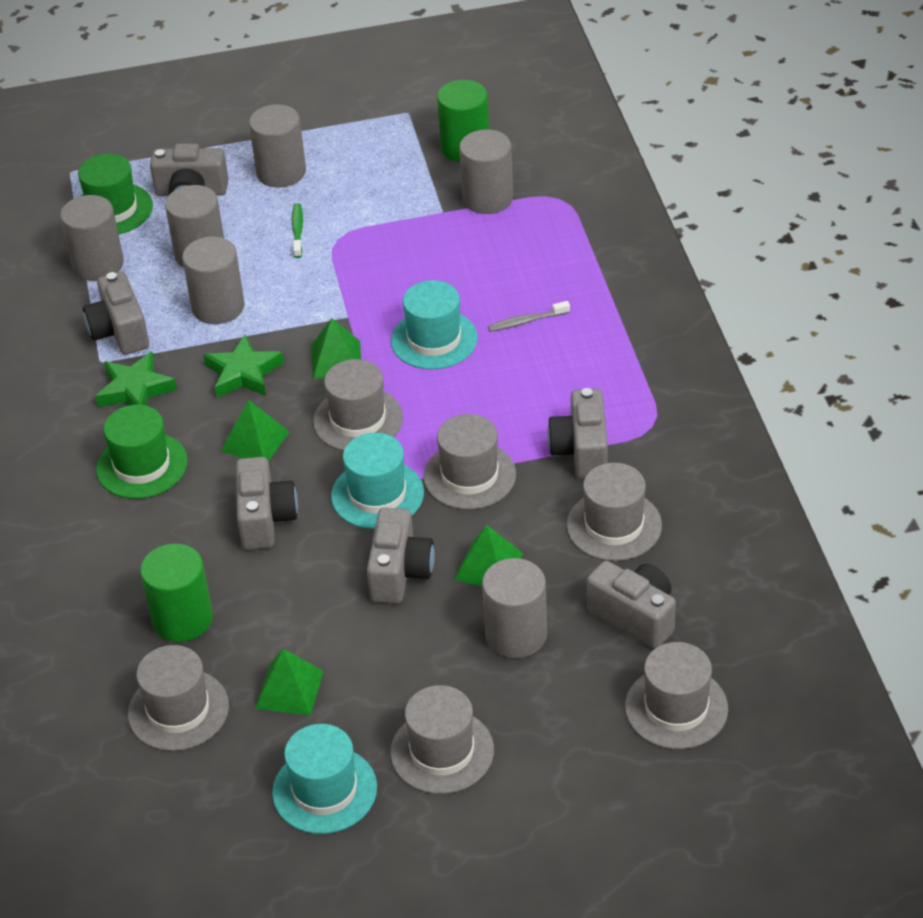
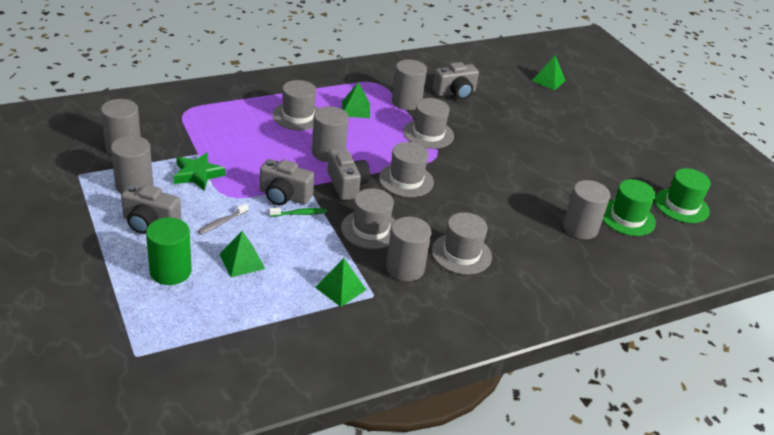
green cylinder: 2 -> 1
green star: 2 -> 1
grey camera: 6 -> 4
grey hat: 6 -> 5
turquoise hat: 3 -> 0

